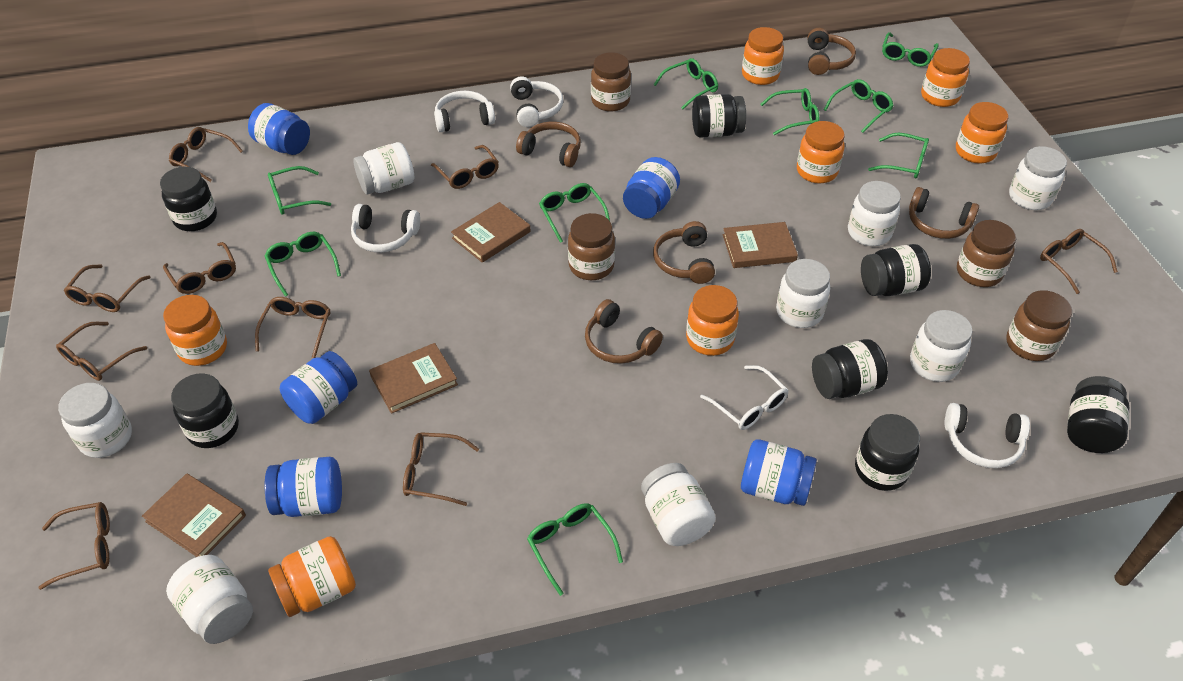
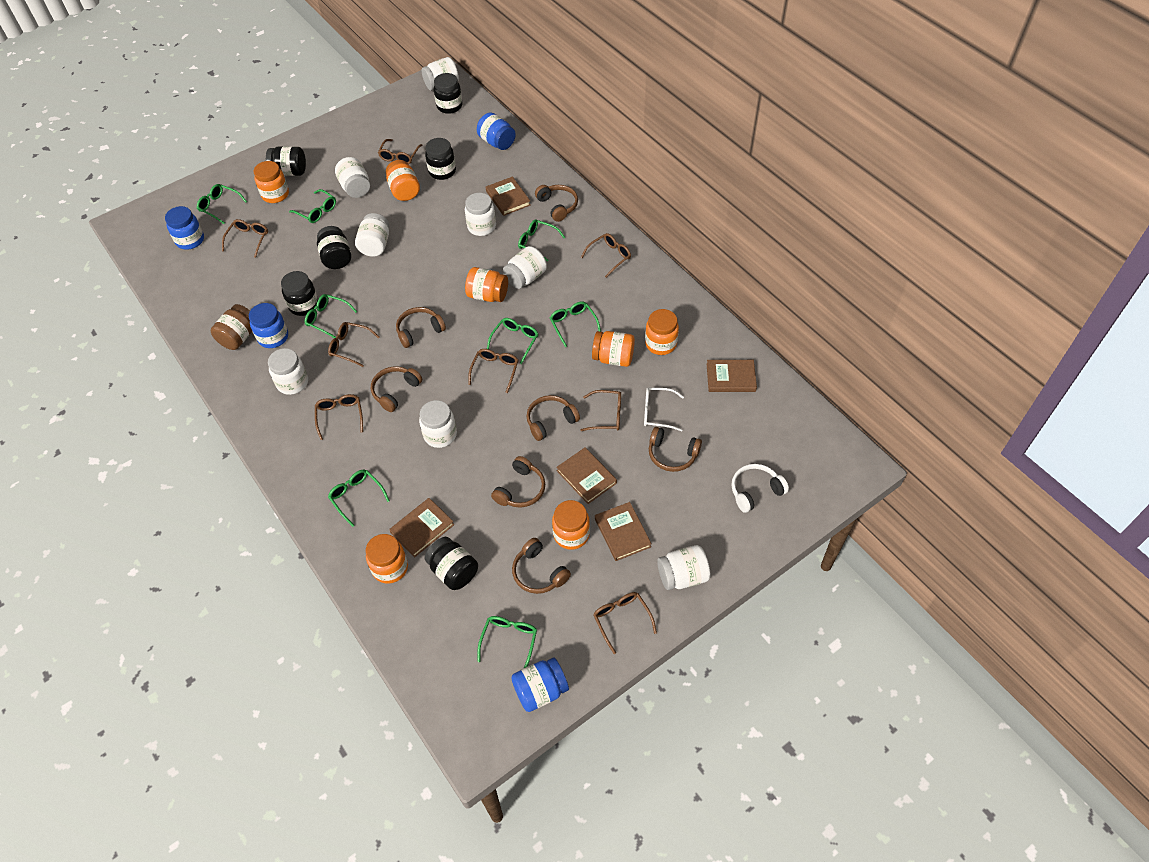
black jar: 7 -> 6
blue jar: 5 -> 4
brown book: 4 -> 5
brown glasses: 9 -> 8
brown headphones: 5 -> 7
brown jar: 4 -> 1
green glasses: 9 -> 8
white headphones: 4 -> 1

